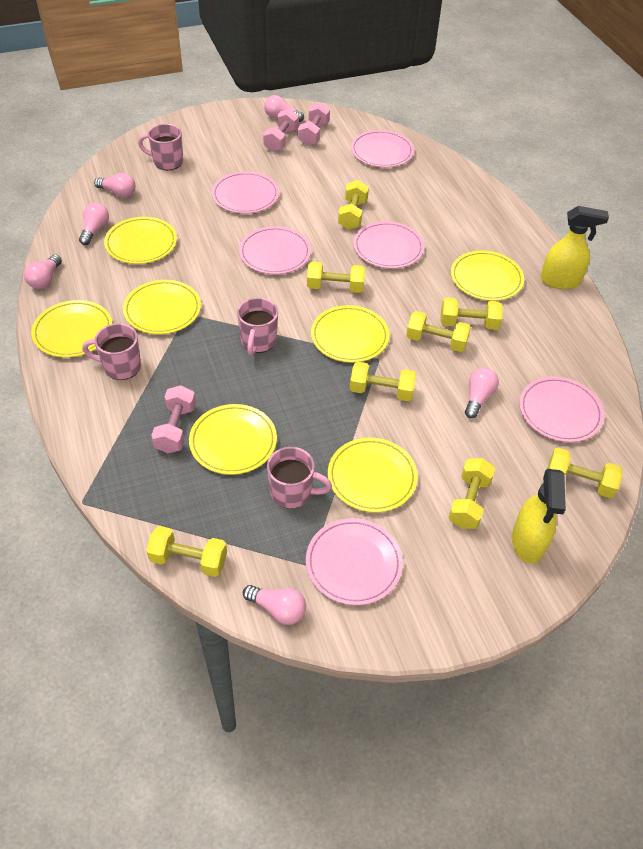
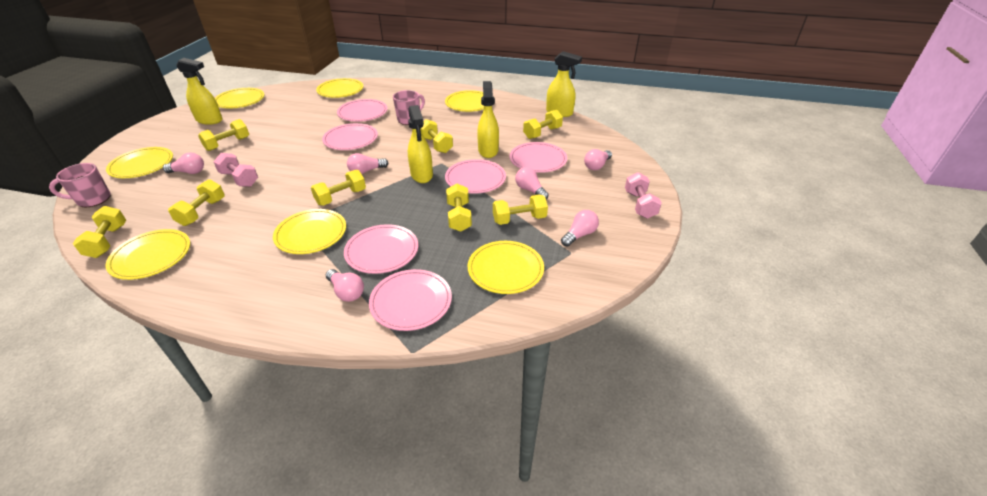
pink dumbbell: 3 -> 2
pink mug: 4 -> 2
yellow spray bottle: 2 -> 4

